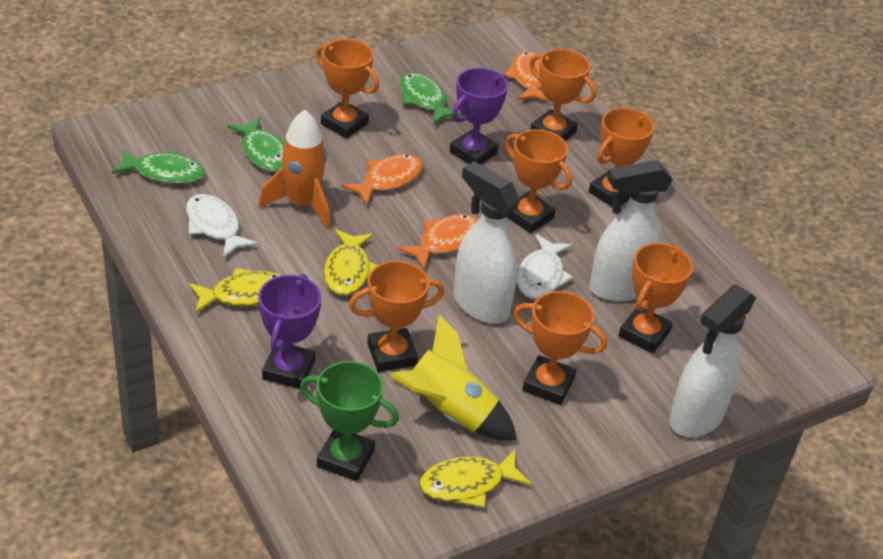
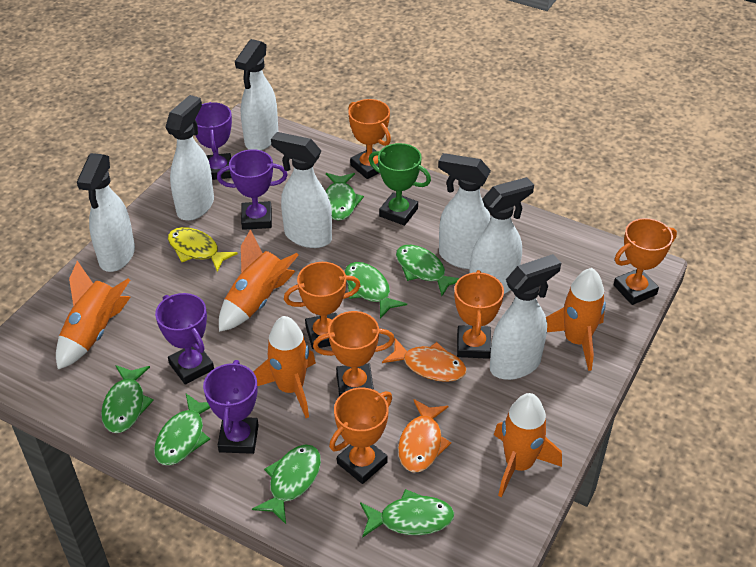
green fish: 3 -> 7
orange fish: 3 -> 2
orange rocket: 1 -> 5
orange trophy: 7 -> 6
purple trophy: 2 -> 4
white fish: 2 -> 0
white spray bottle: 3 -> 7
yellow fish: 3 -> 1
yellow rocket: 1 -> 0

